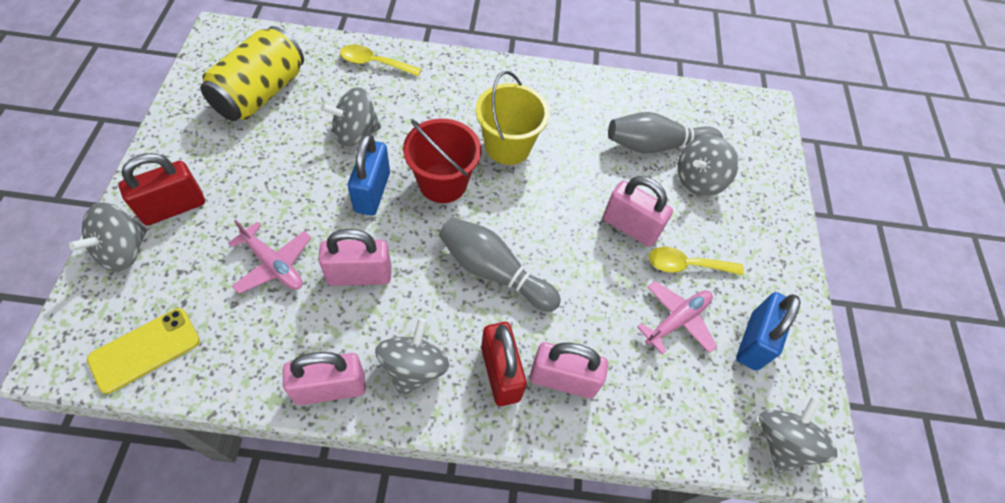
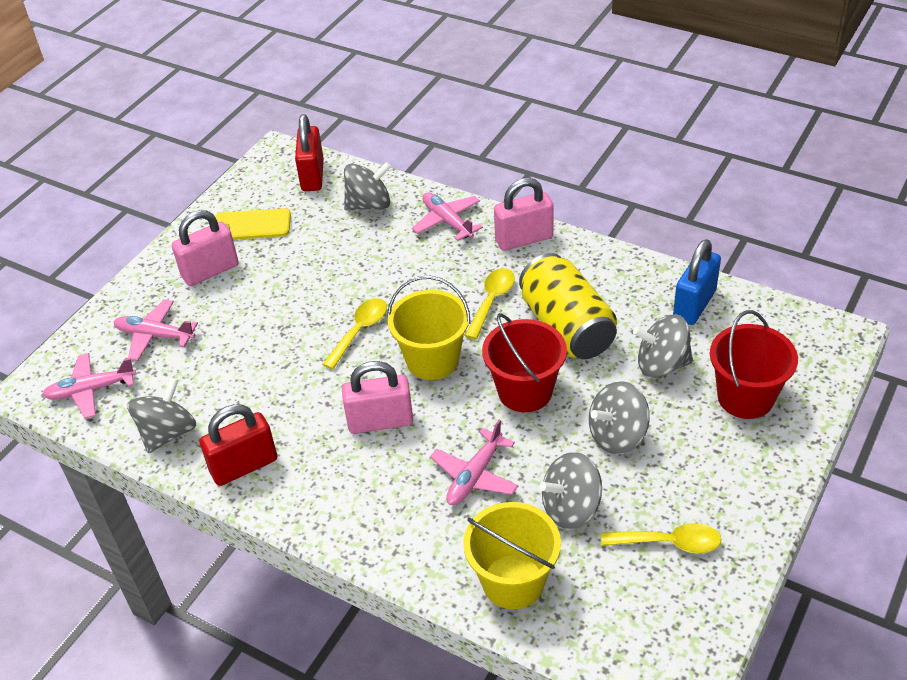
blue padlock: 2 -> 1
grey bowling pin: 2 -> 0
pink padlock: 4 -> 3
pink plane: 2 -> 4
red bucket: 1 -> 2
yellow bucket: 1 -> 2
yellow spoon: 2 -> 3

